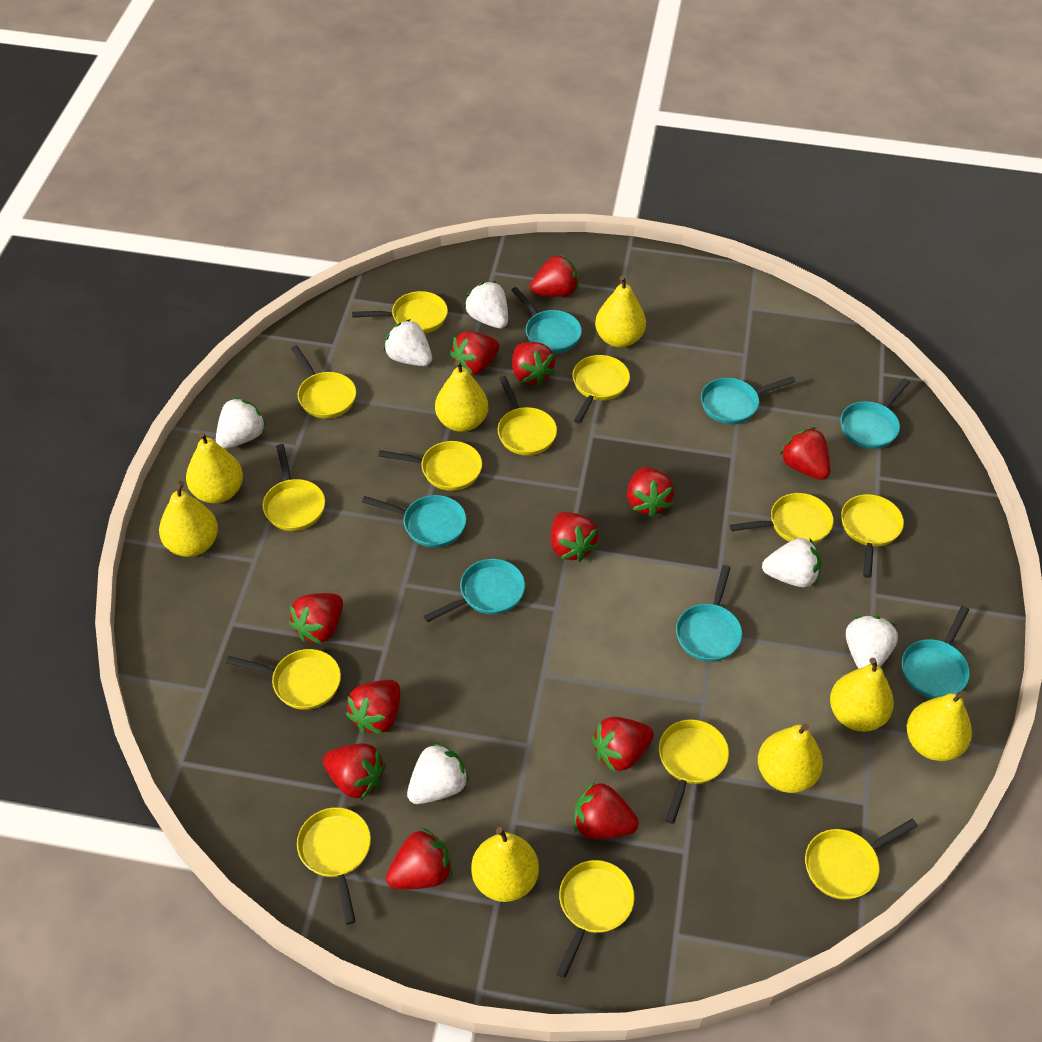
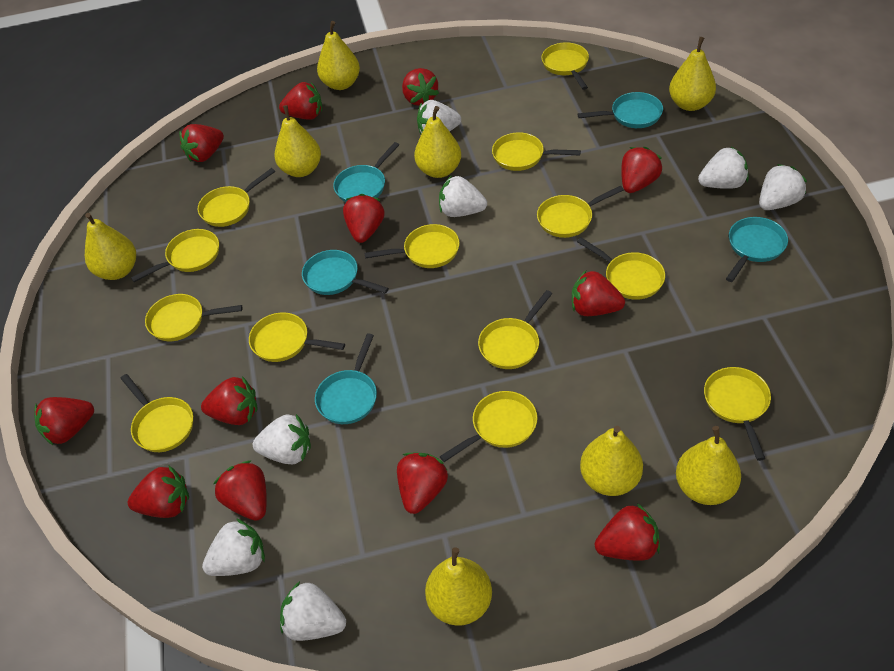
turquoise pan: 7 -> 5
white strawberry: 6 -> 7

